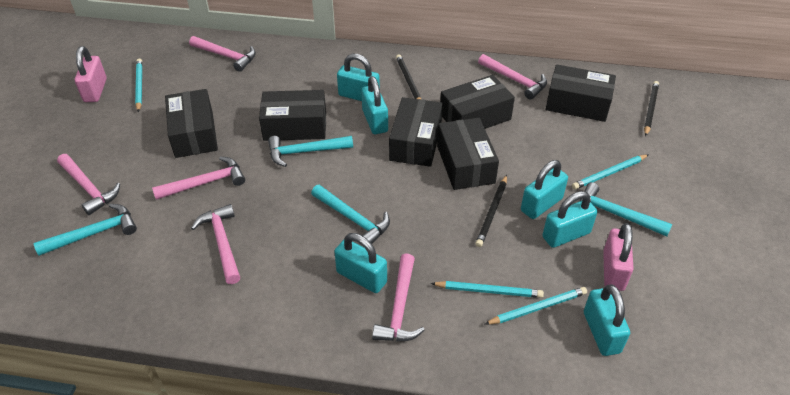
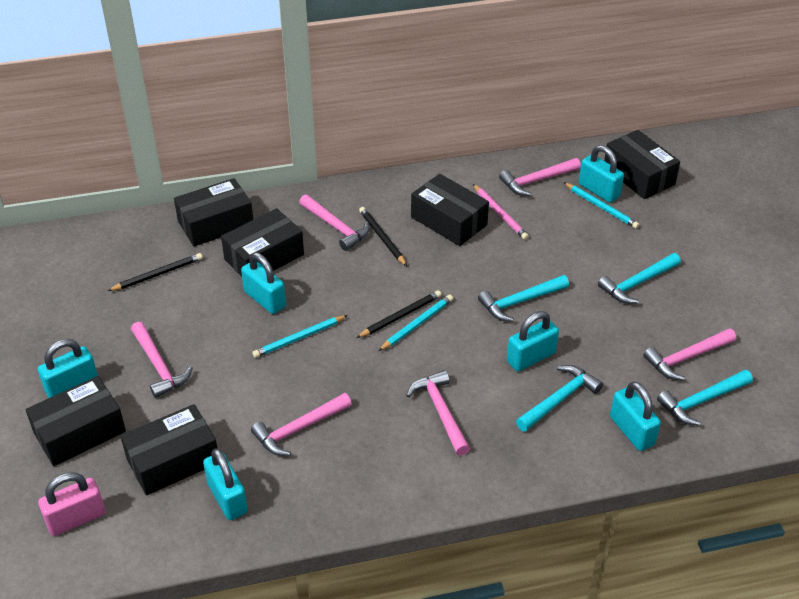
pink padlock: 2 -> 1
pink pencil: 0 -> 1
turquoise pencil: 4 -> 3

